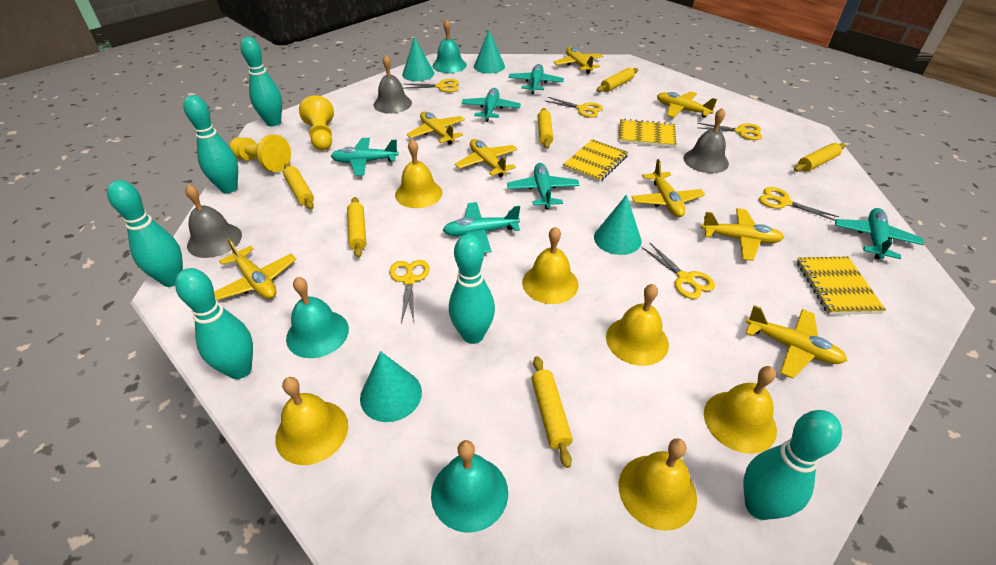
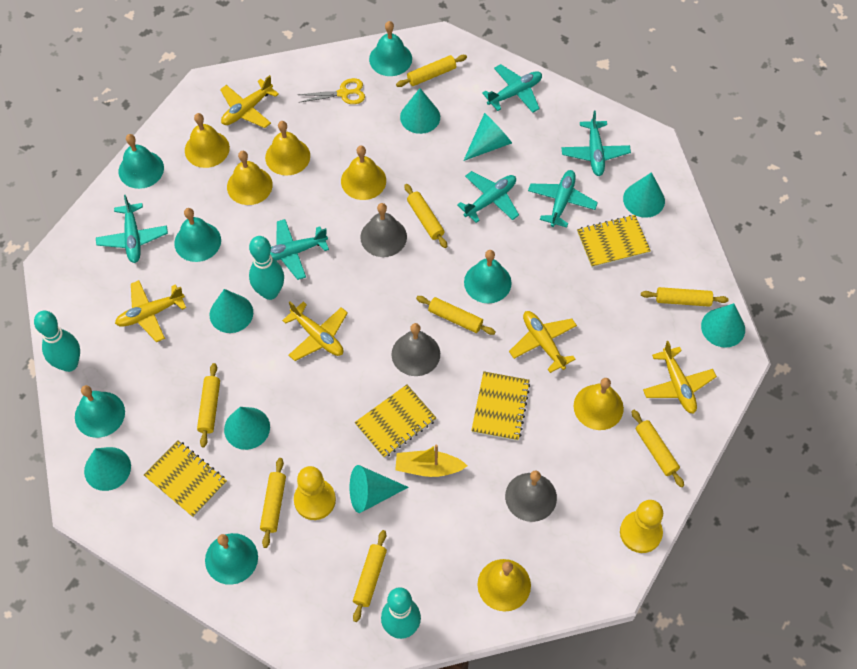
turquoise bell: 3 -> 6
turquoise bowling pin: 6 -> 3
turquoise cone: 4 -> 8
yellow boat: 0 -> 1
yellow notebook: 3 -> 4
yellow plane: 8 -> 5
yellow rolling pin: 6 -> 8
yellow scissors: 6 -> 1

